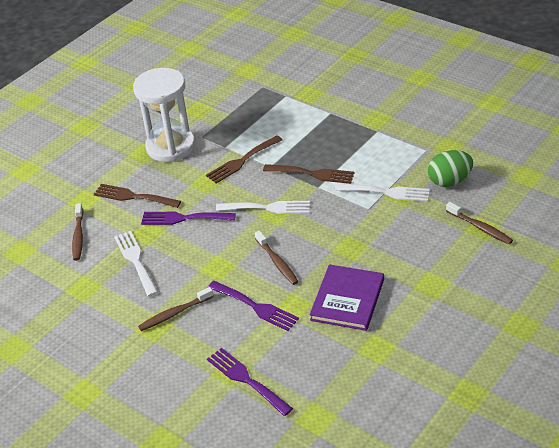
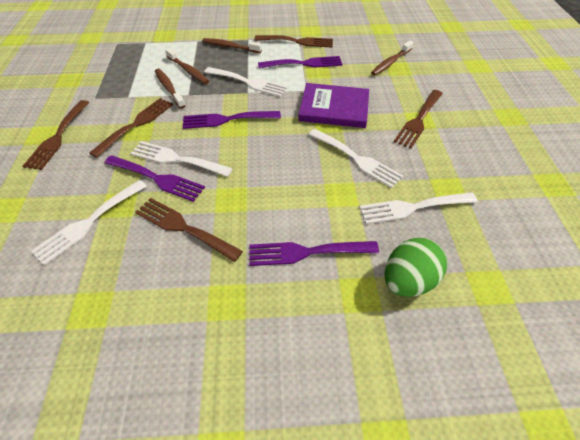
brown fork: 3 -> 5
purple fork: 3 -> 4
white fork: 3 -> 5
white hourglass: 1 -> 0

